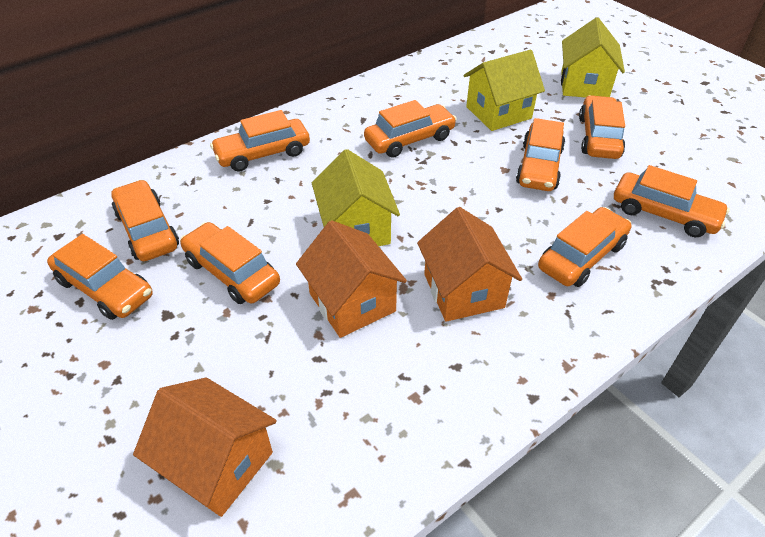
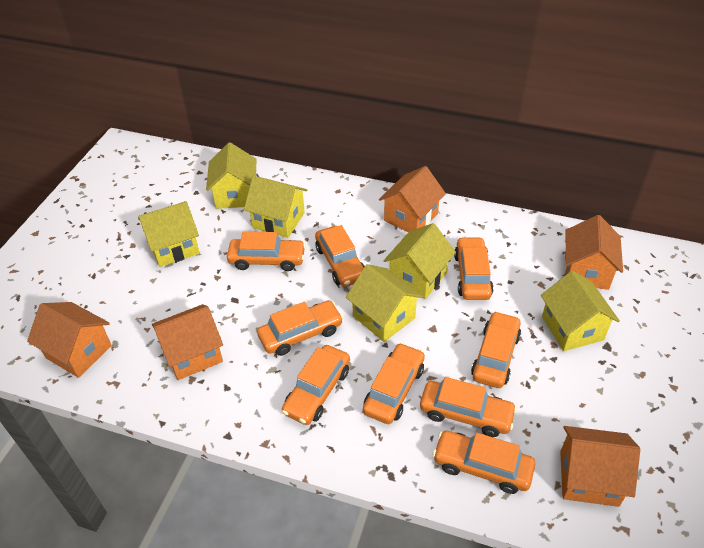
orange house: 3 -> 5
yellow house: 3 -> 6

